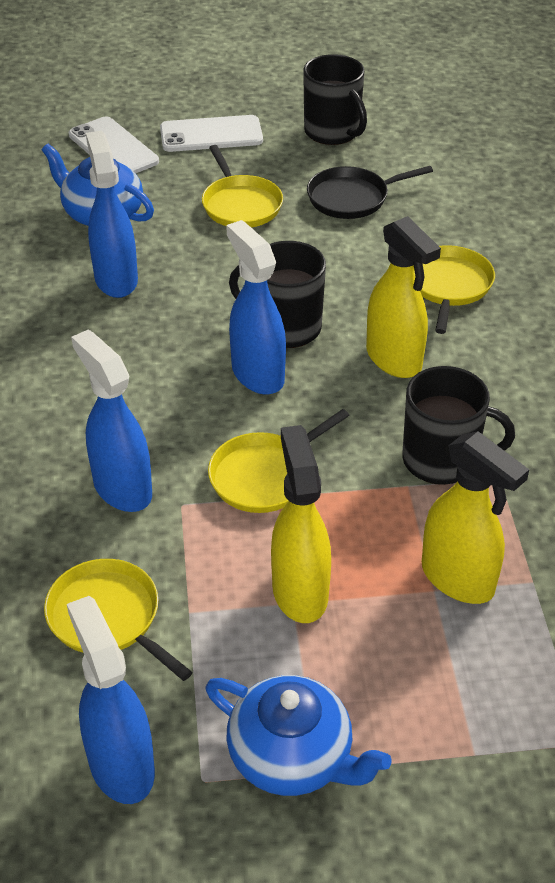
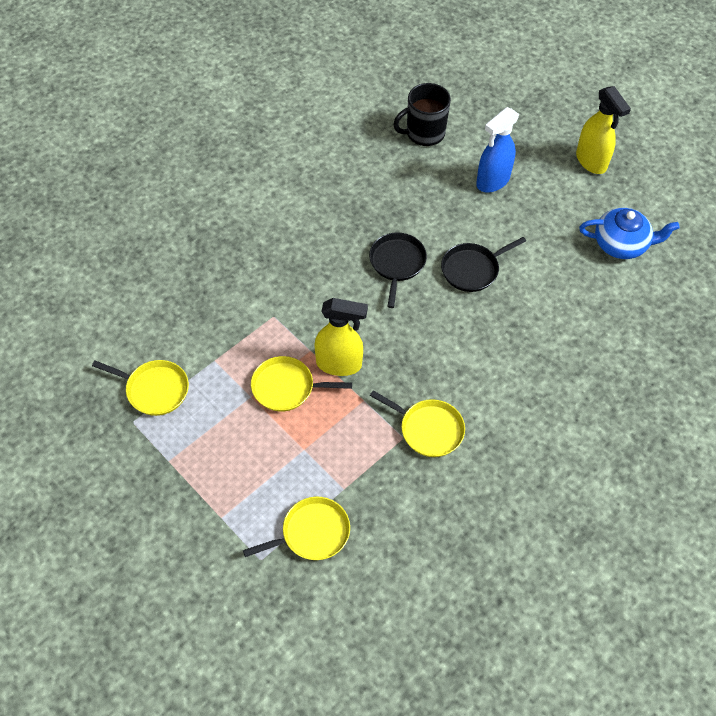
black mug: 3 -> 1
black pan: 1 -> 2
blue spray bottle: 4 -> 1
blue teapot: 2 -> 1
white phone: 2 -> 0
yellow spray bottle: 3 -> 2

